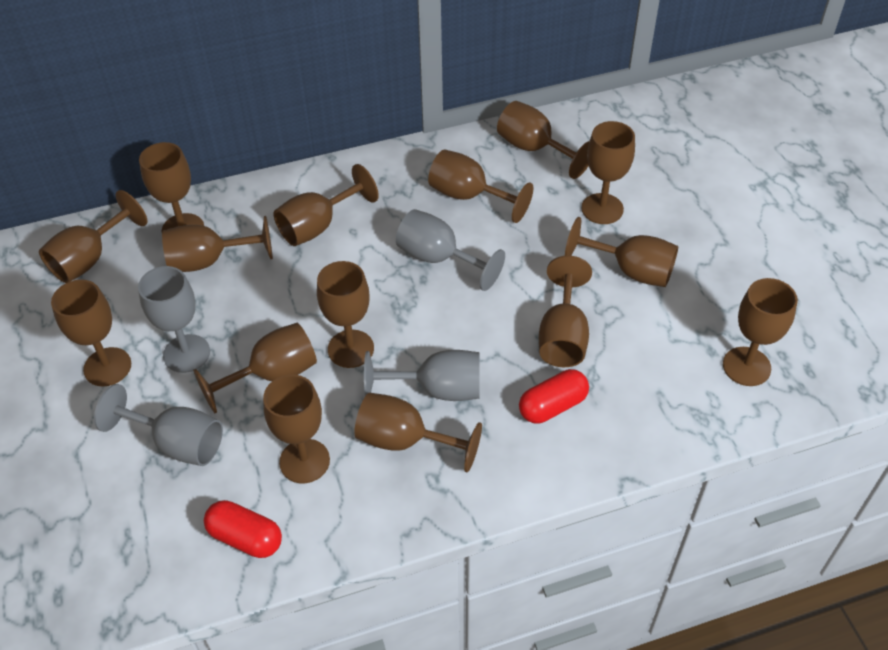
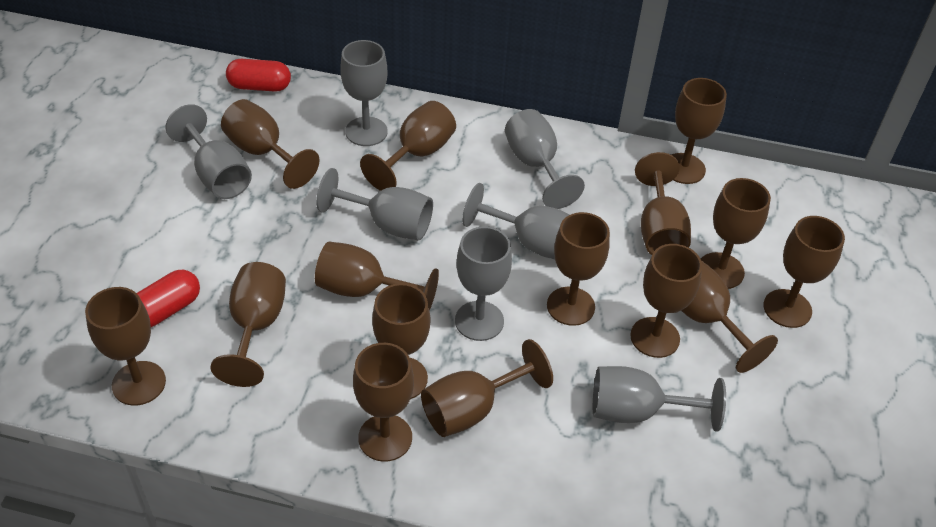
grey goblet: 4 -> 7

